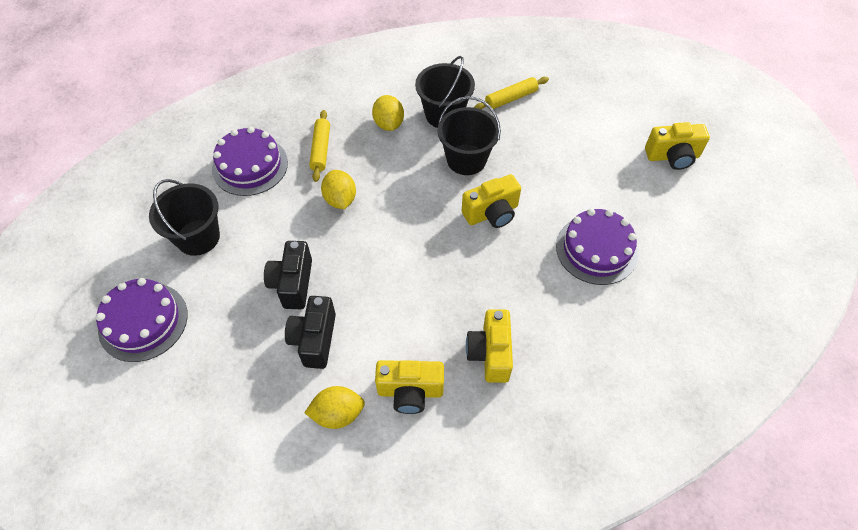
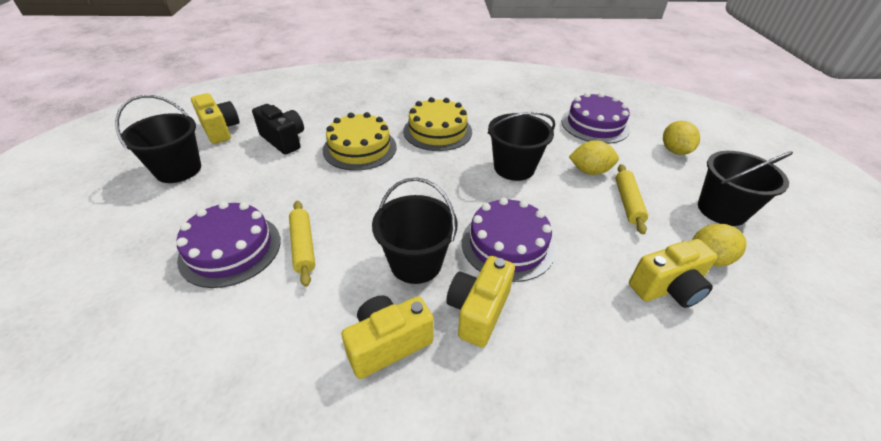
black bucket: 3 -> 4
black camera: 2 -> 1
yellow cake: 0 -> 2

